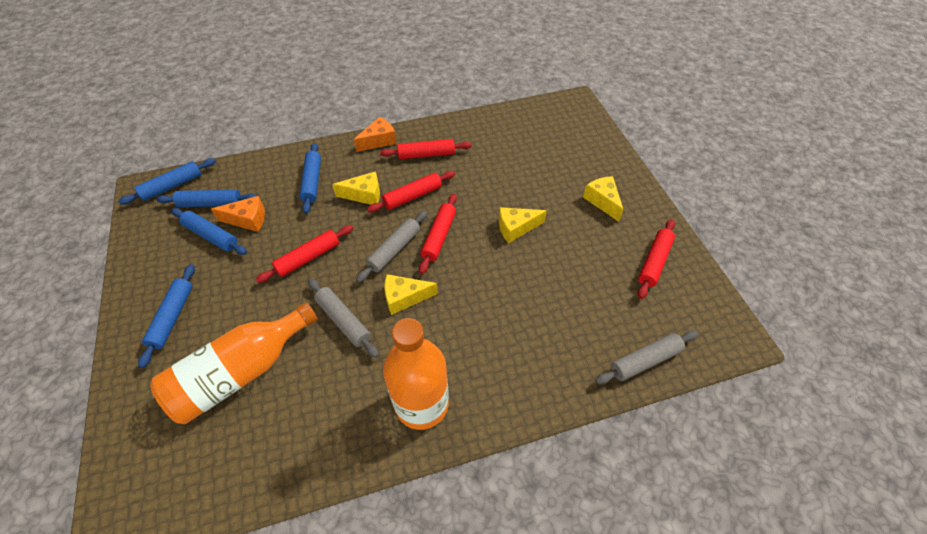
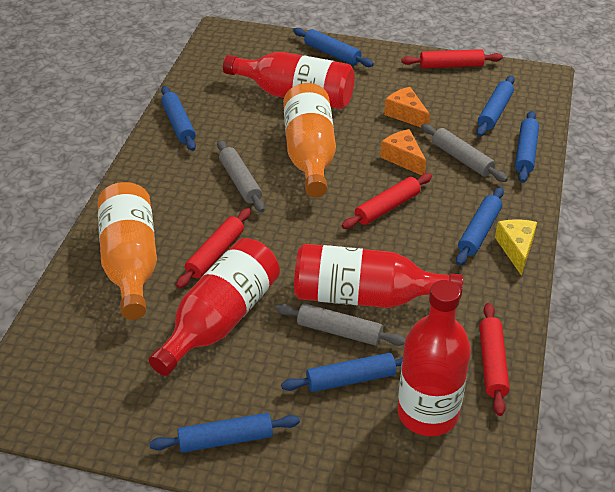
blue rolling pin: 5 -> 7
red bottle: 0 -> 4
red rolling pin: 5 -> 4
yellow cheese: 4 -> 1

